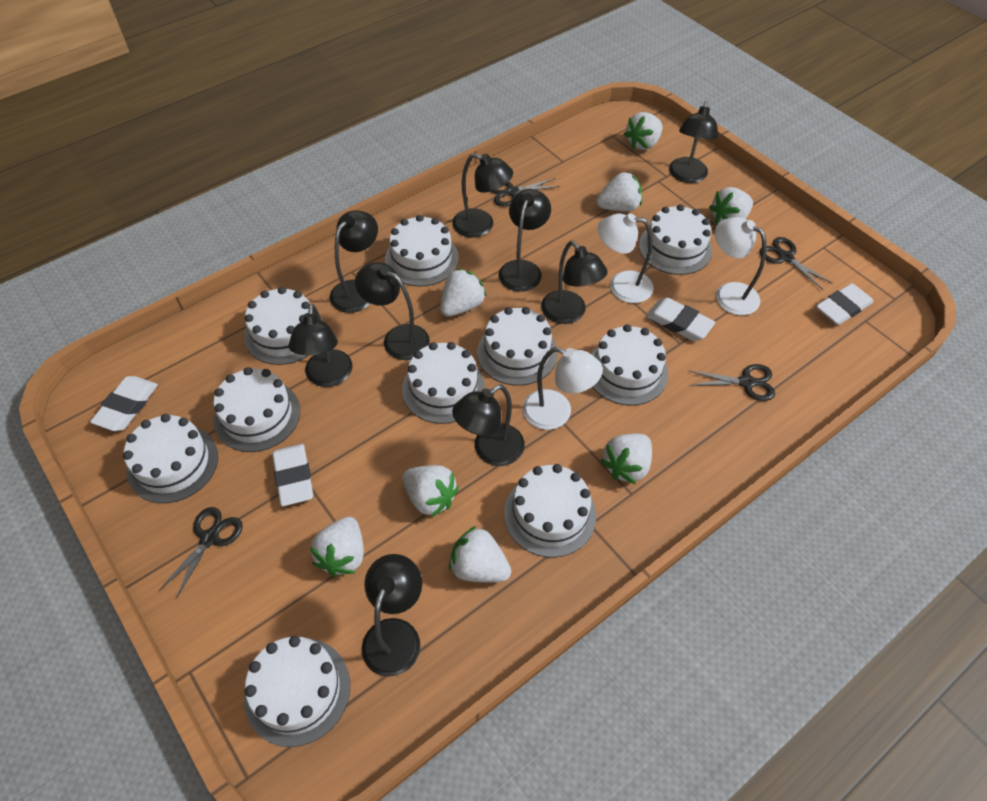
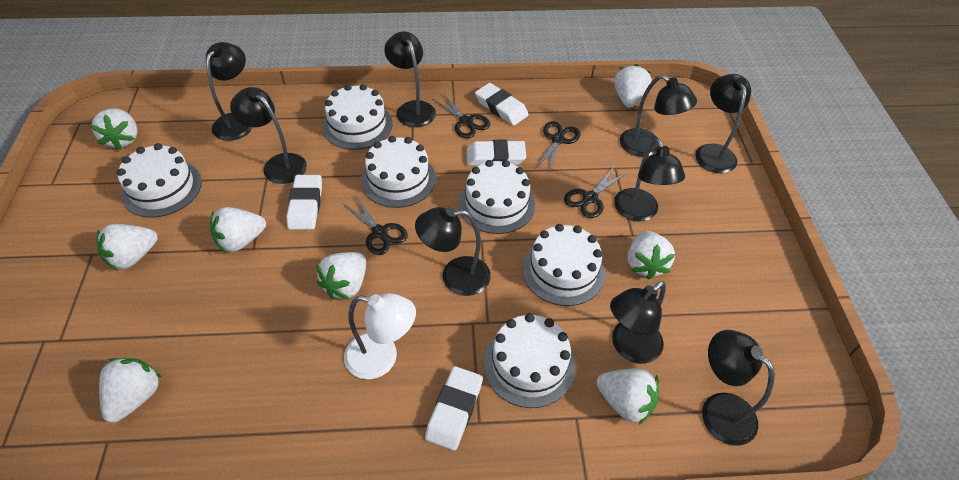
white cake: 10 -> 6
white lamp: 3 -> 1

